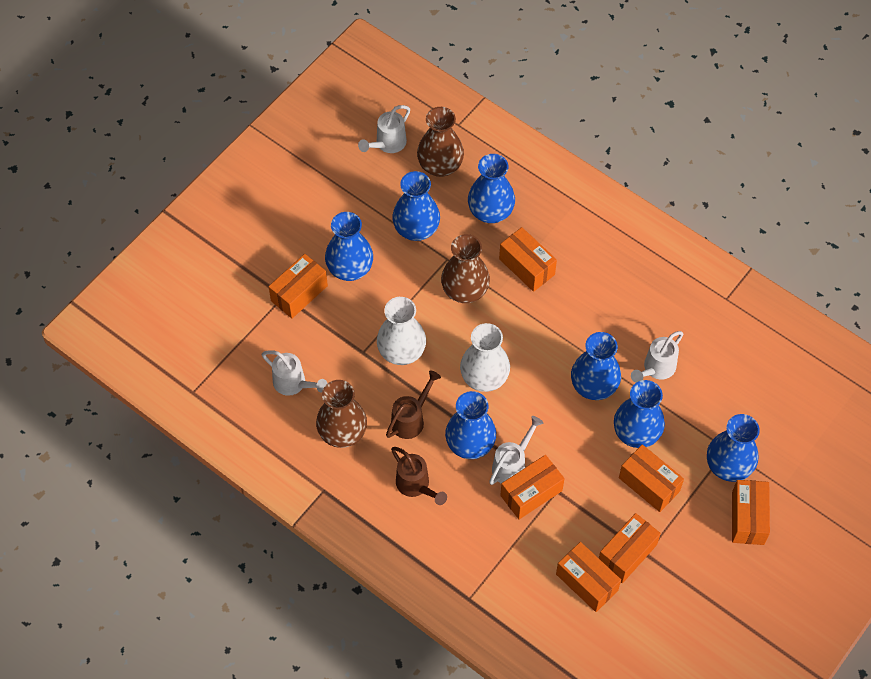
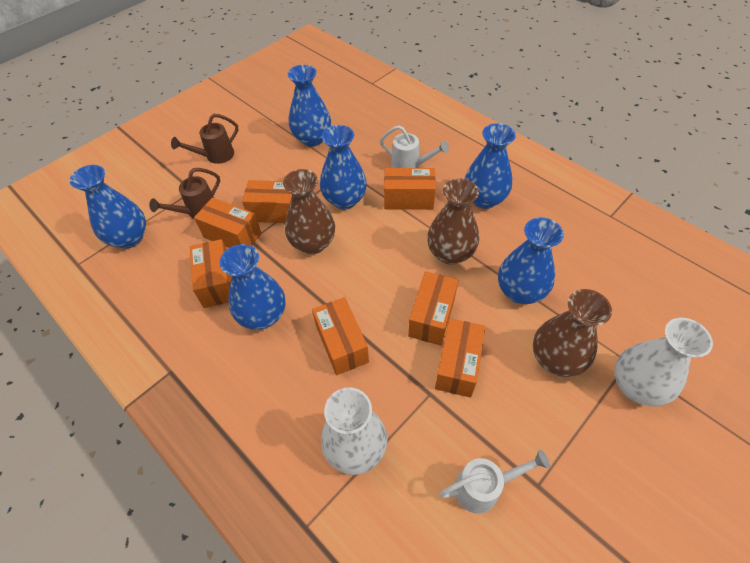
blue vase: 7 -> 6
white watering can: 4 -> 2

